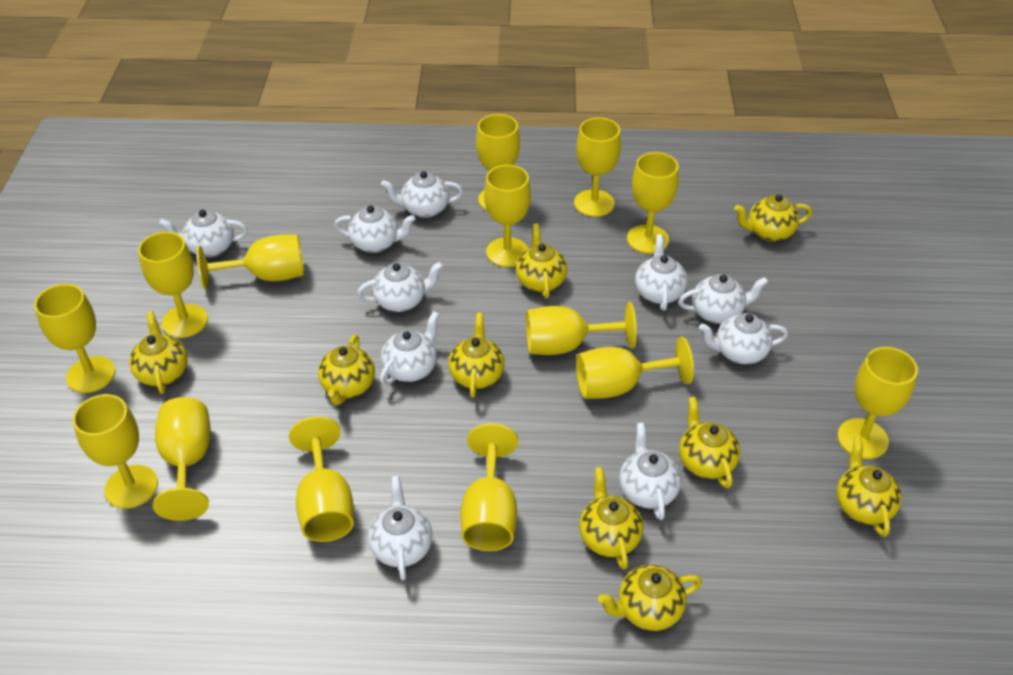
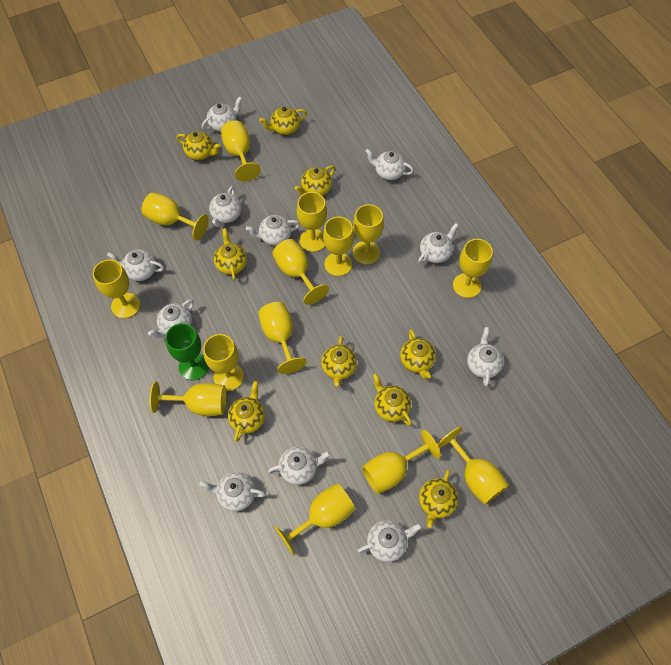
green goblet: 0 -> 1
white teapot: 10 -> 11

